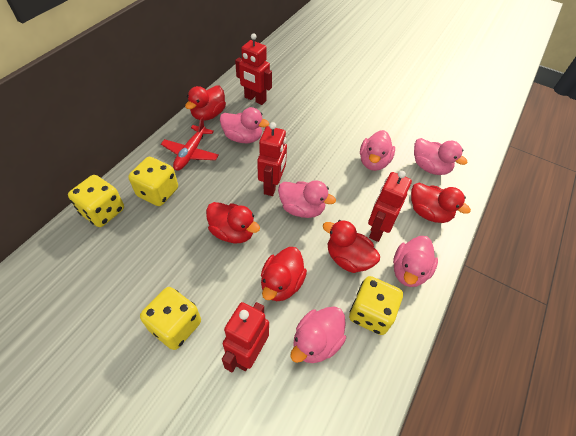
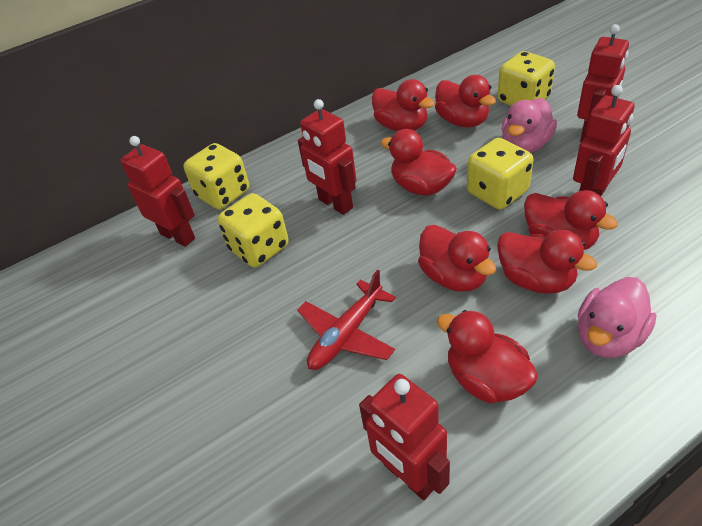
pink duck: 6 -> 2
red duck: 5 -> 7
red robot: 4 -> 5

